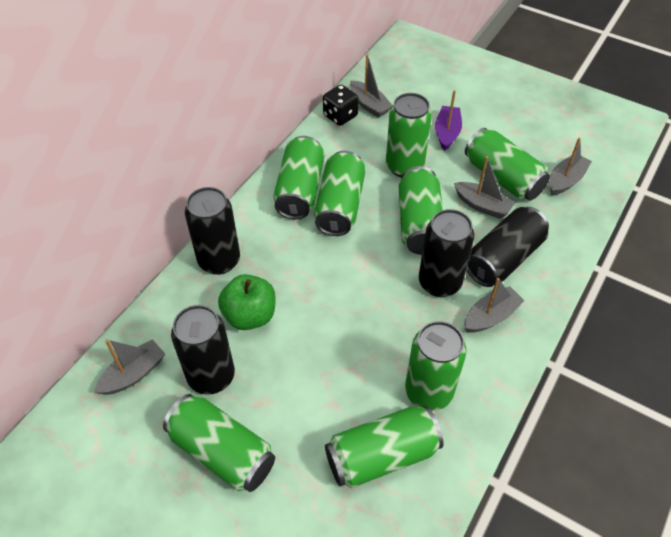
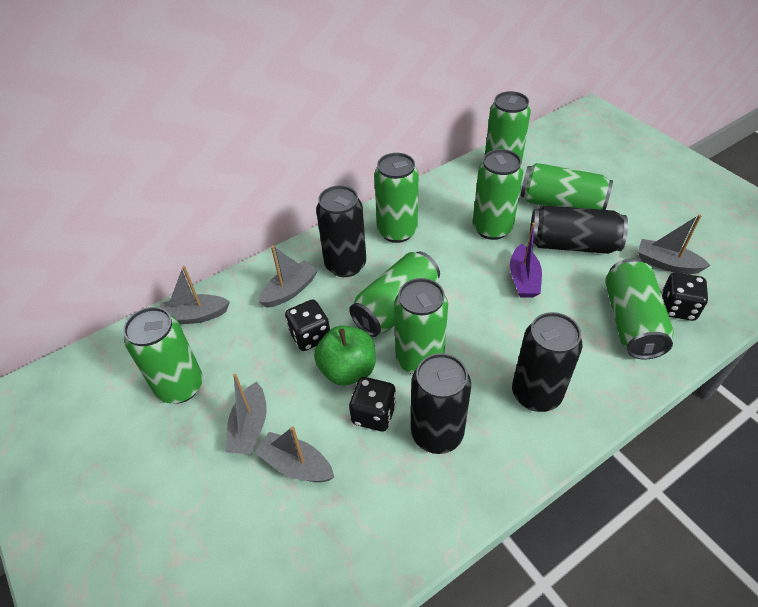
black dice: 1 -> 3

